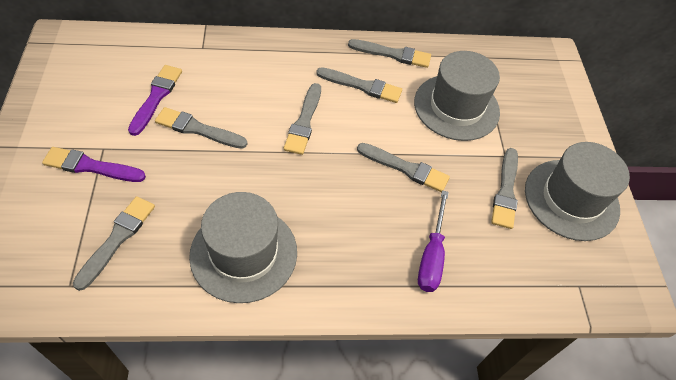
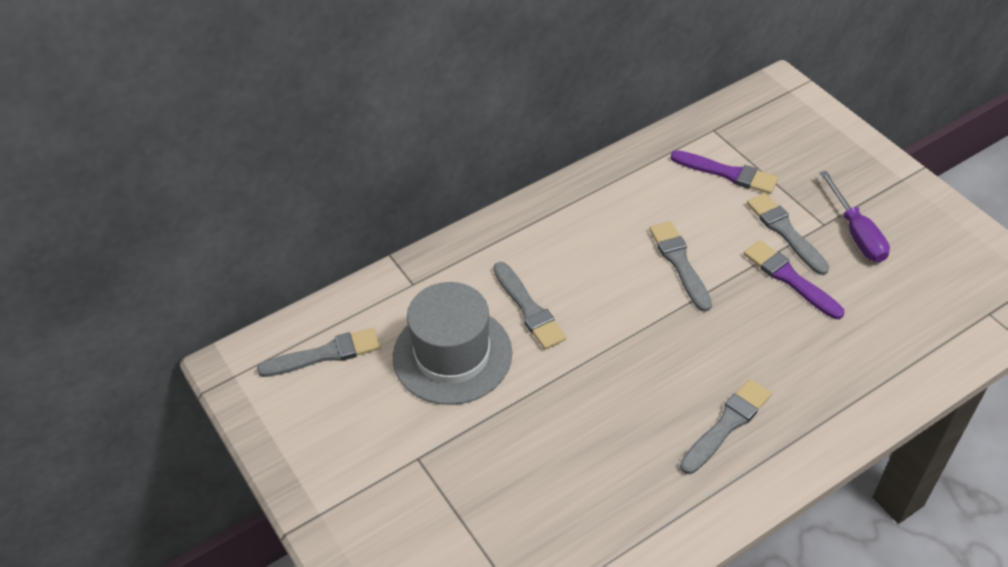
grey brush: 7 -> 5
grey hat: 3 -> 1

